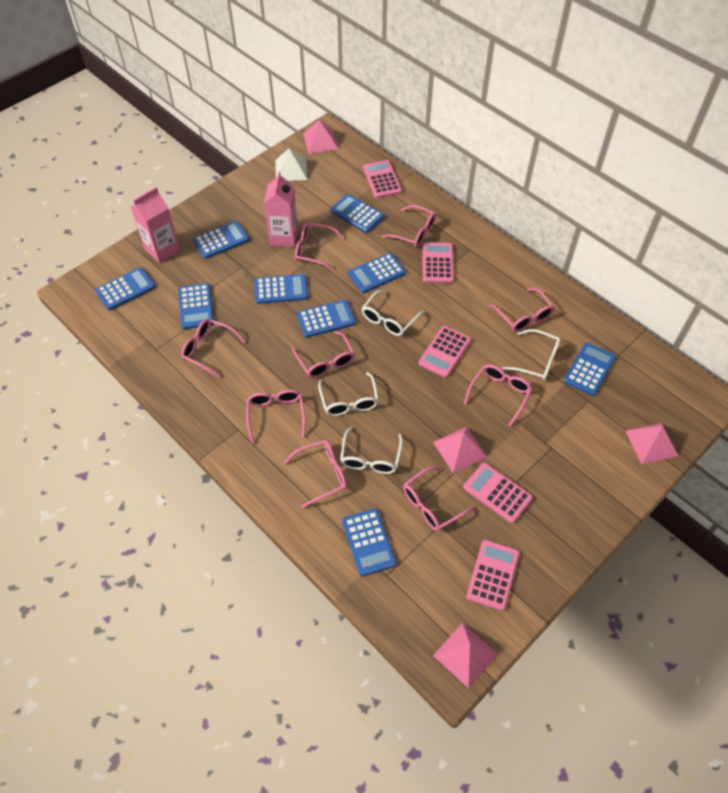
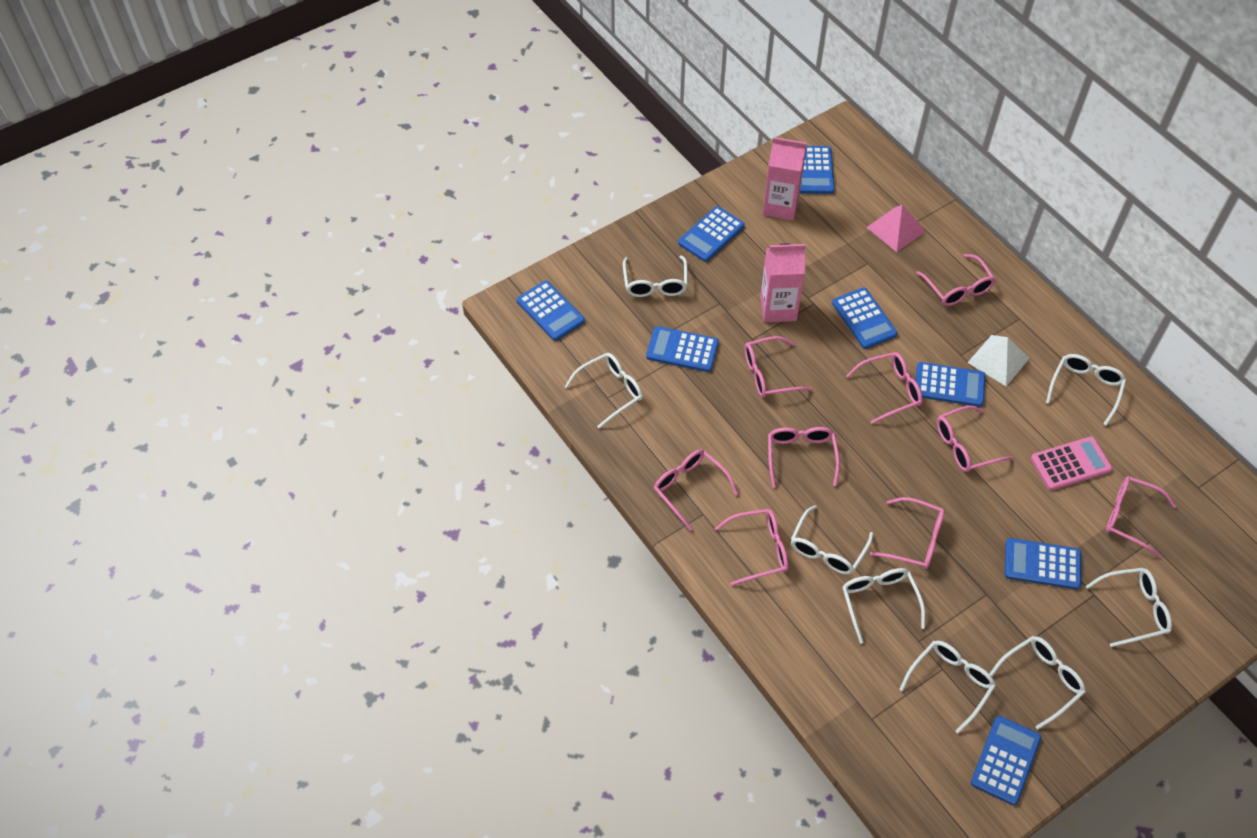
blue calculator: 9 -> 8
pink calculator: 5 -> 1
pink pyramid: 4 -> 1
white glasses: 4 -> 8

